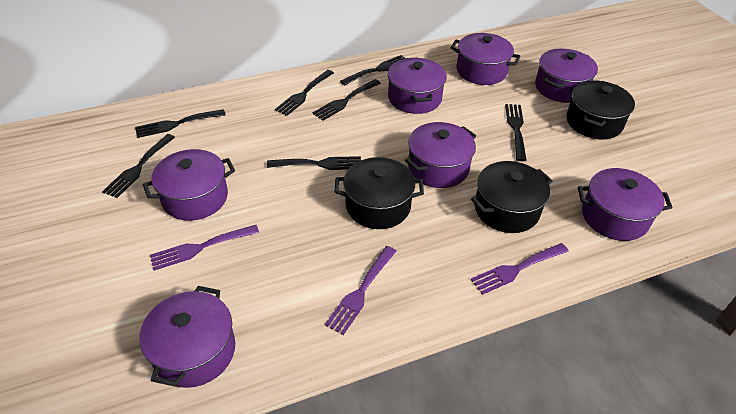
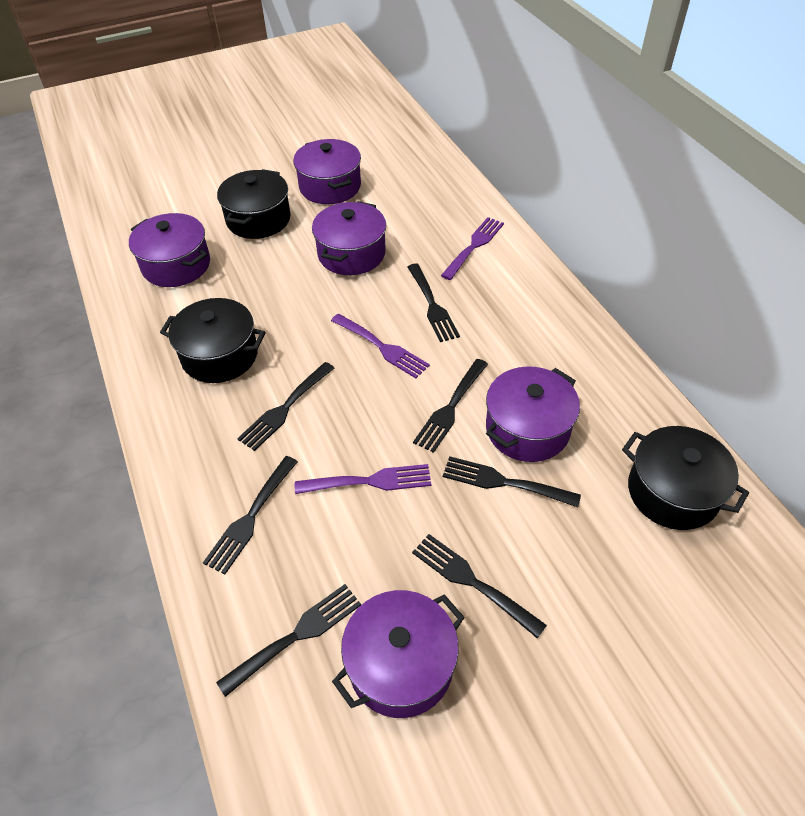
purple pot: 7 -> 5

